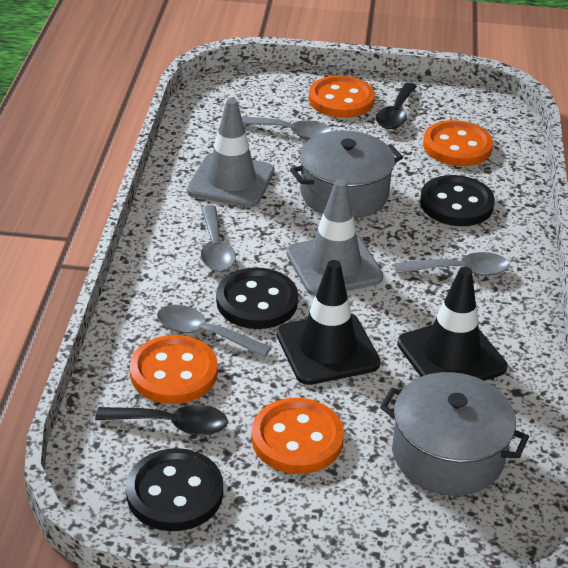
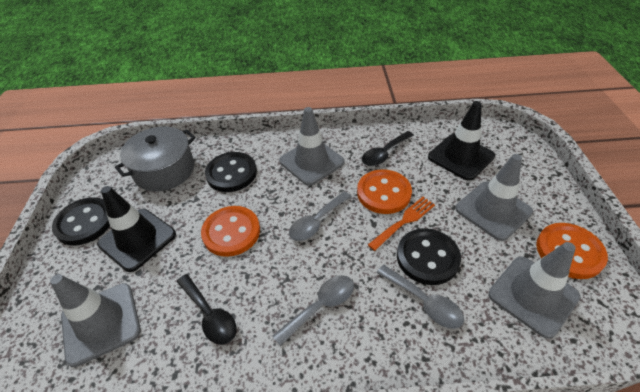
grey pot: 2 -> 1
grey spoon: 4 -> 3
grey traffic cone: 2 -> 4
orange button: 4 -> 3
orange fork: 0 -> 1

